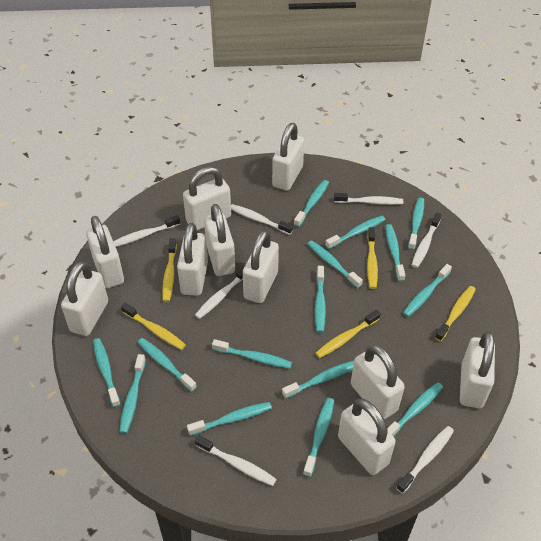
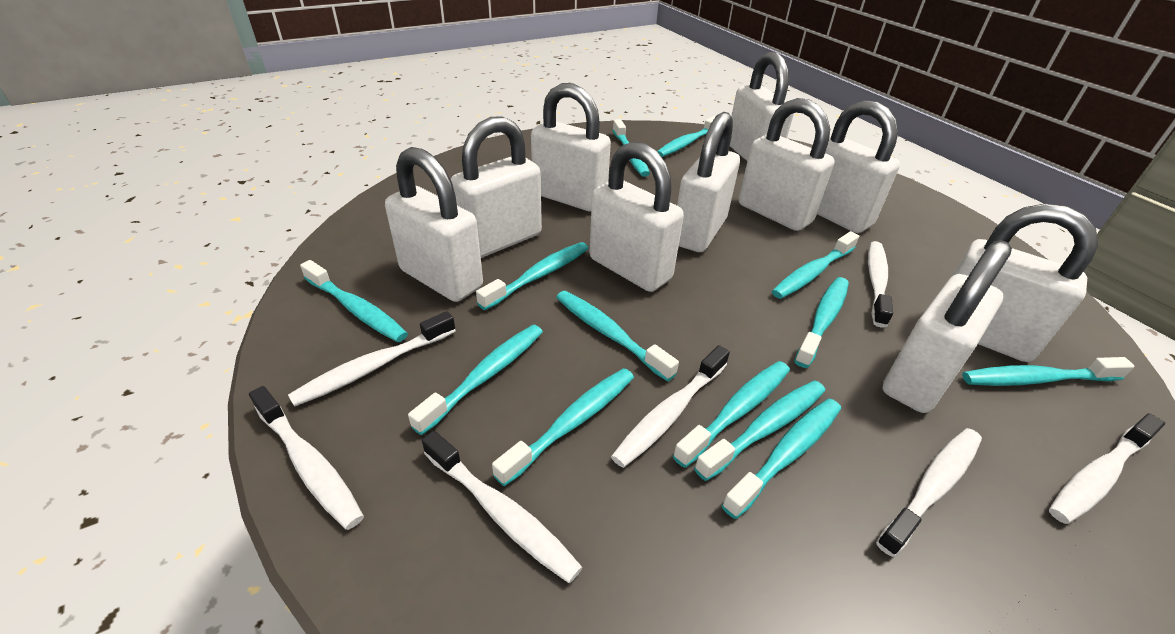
turquoise toothbrush: 15 -> 13
yellow toothbrush: 5 -> 0

